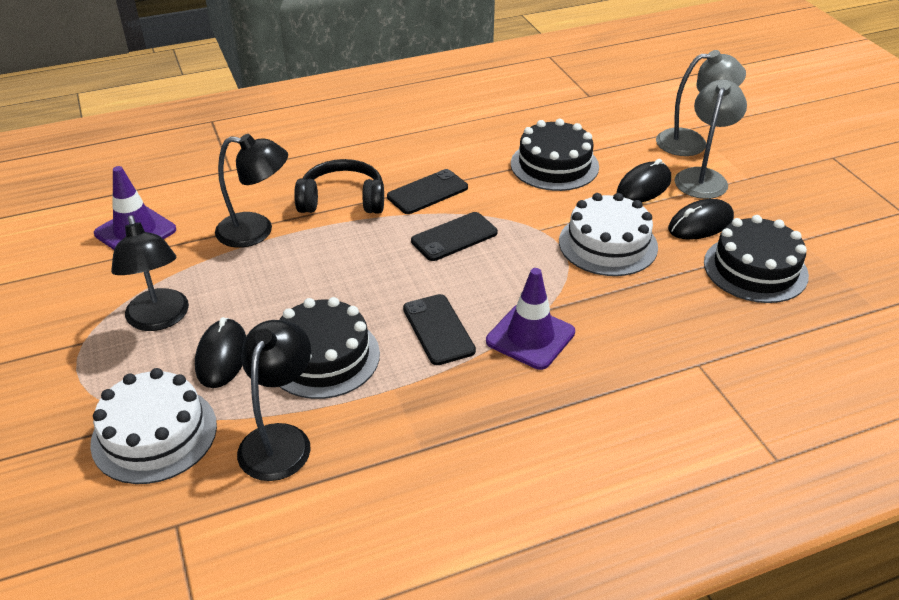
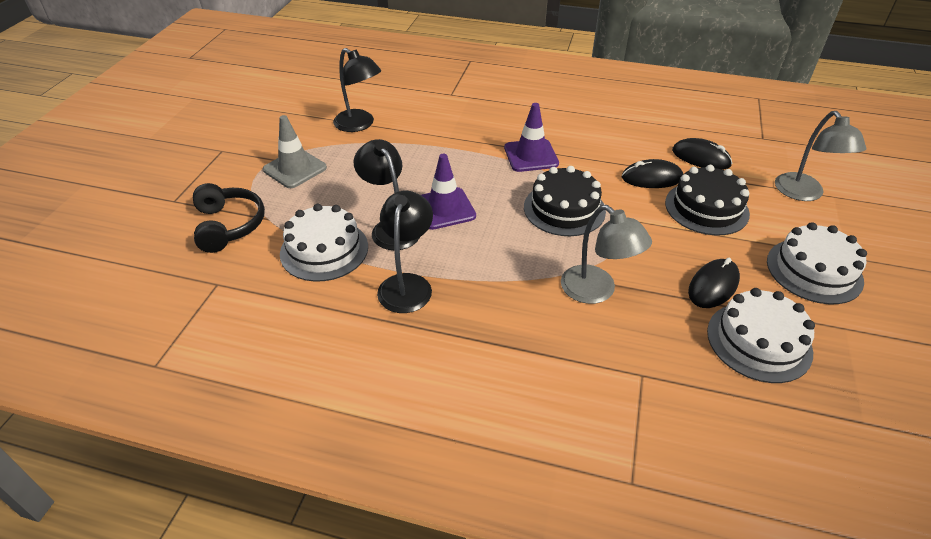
black cake: 3 -> 2
black phone: 3 -> 0
grey traffic cone: 0 -> 1
white cake: 2 -> 3

